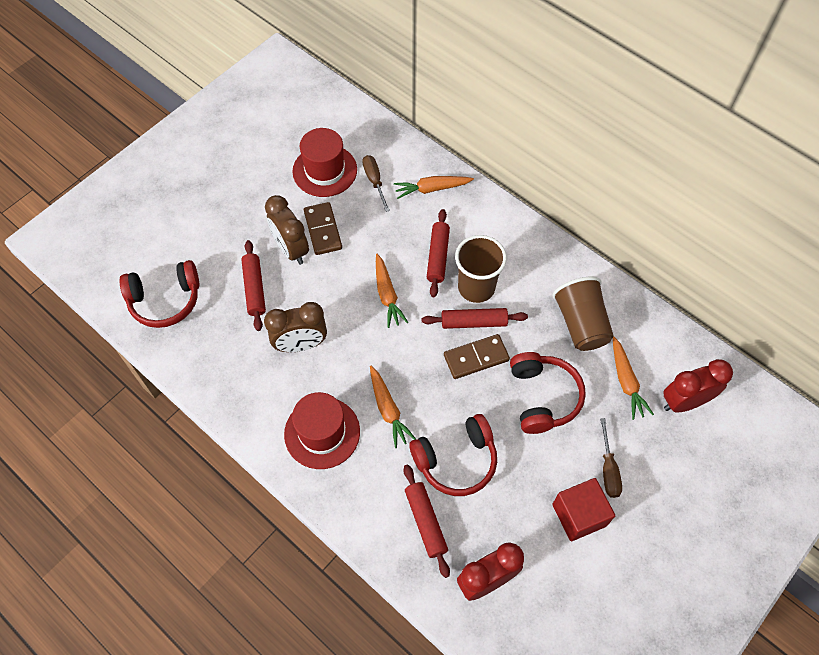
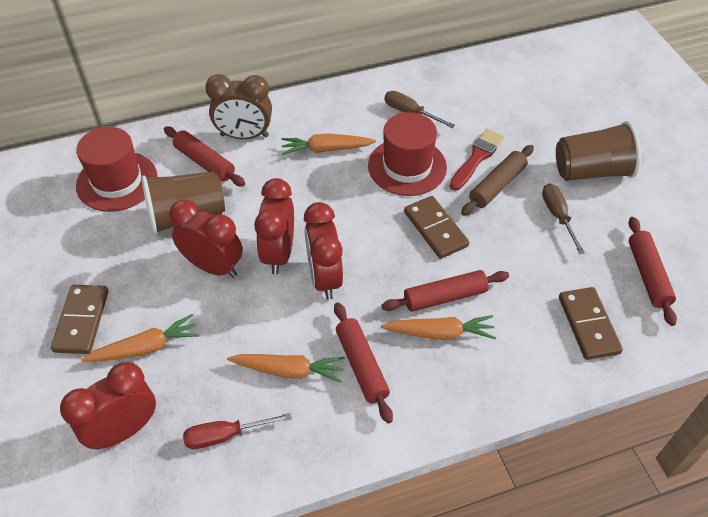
brown clock: 2 -> 1
brown domino: 2 -> 3
brown rolling pin: 0 -> 1
red brush: 0 -> 1
red clock: 2 -> 4
red cube: 1 -> 0
red headphones: 3 -> 0
red screwdriver: 0 -> 1

